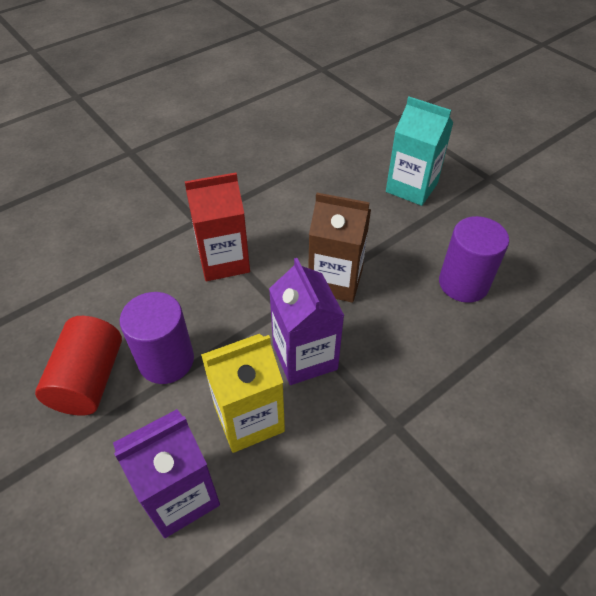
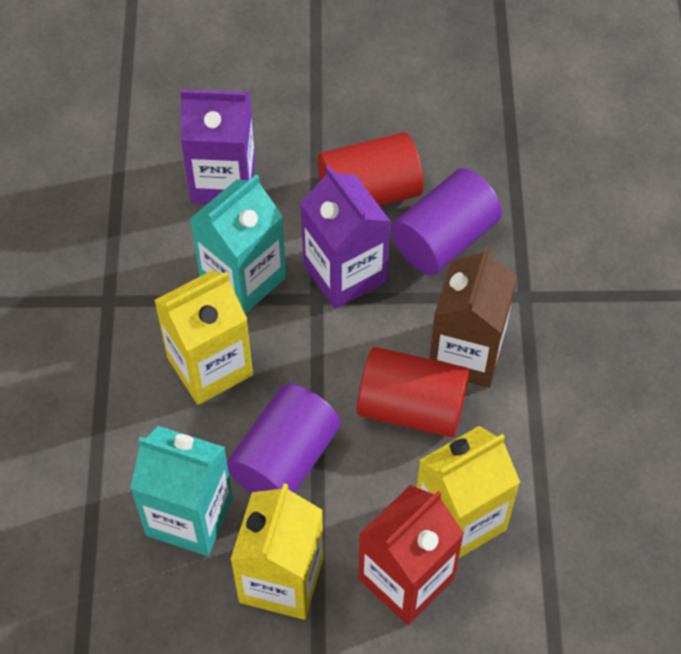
red cylinder: 1 -> 2
turquoise carton: 1 -> 2
yellow carton: 1 -> 3

